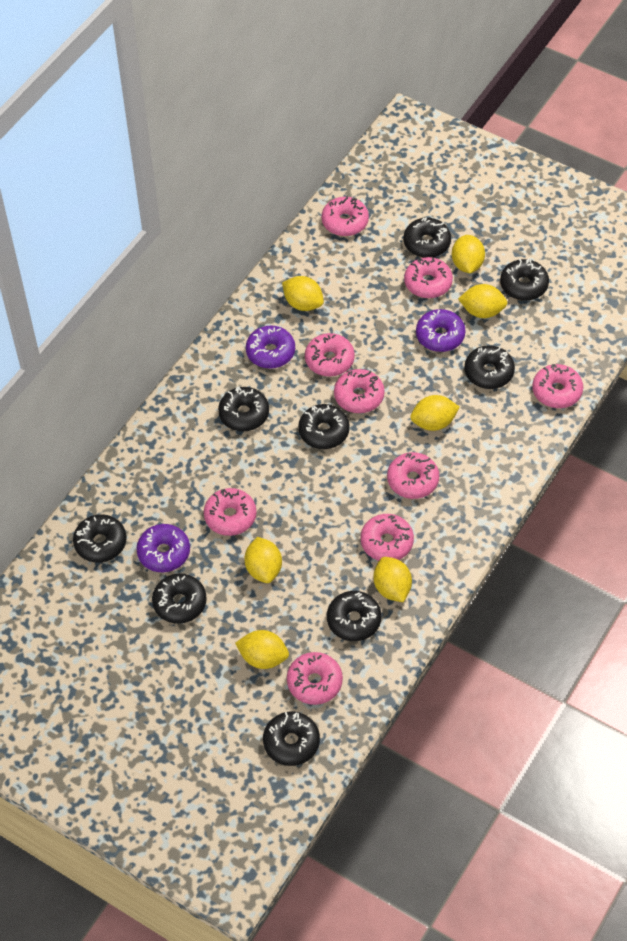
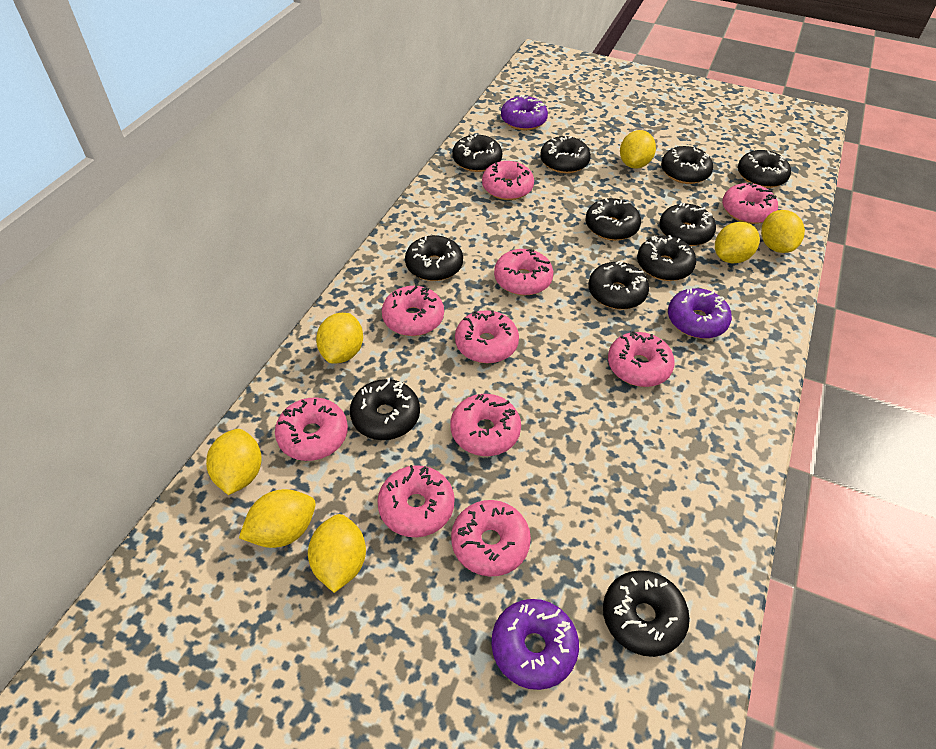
black donut: 9 -> 11
pink donut: 9 -> 10

